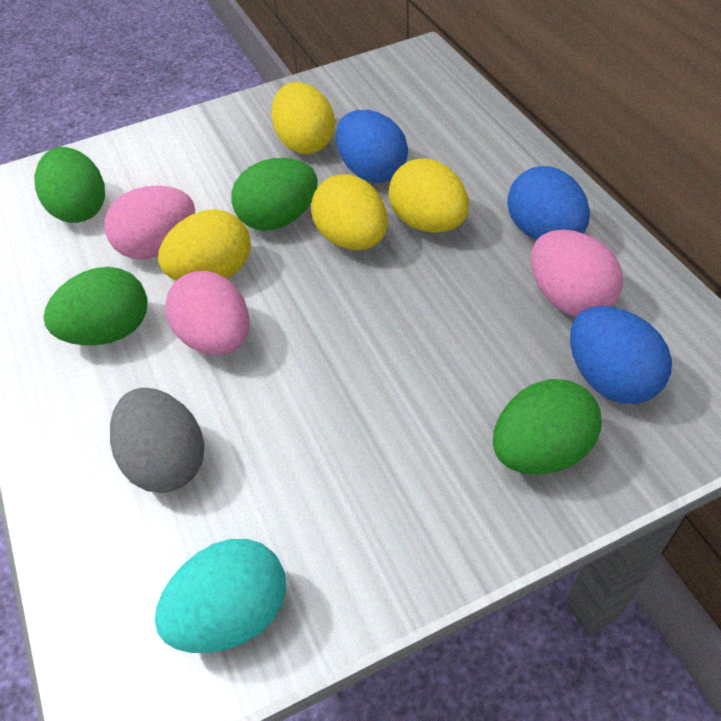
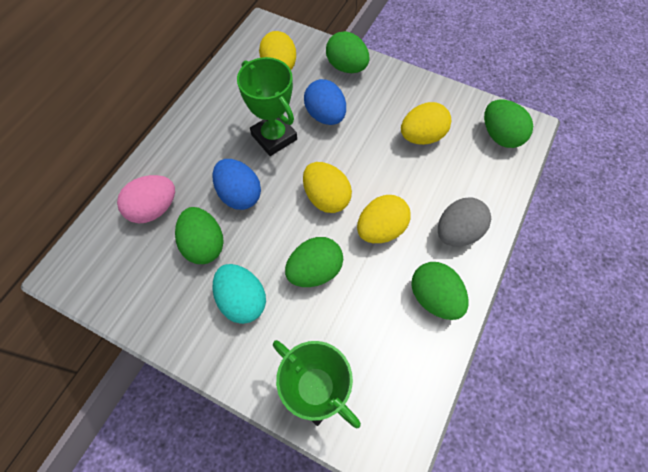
blue egg: 3 -> 2
green egg: 4 -> 5
green trophy: 0 -> 2
pink egg: 3 -> 1

